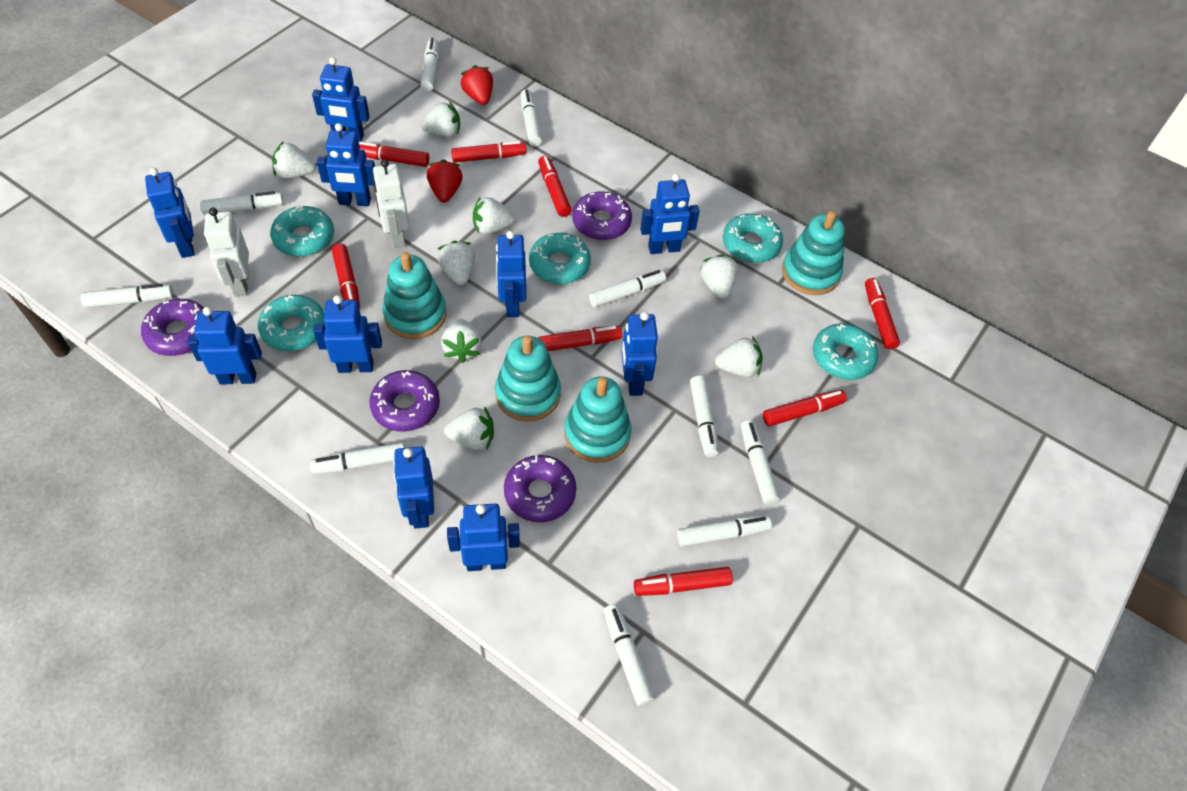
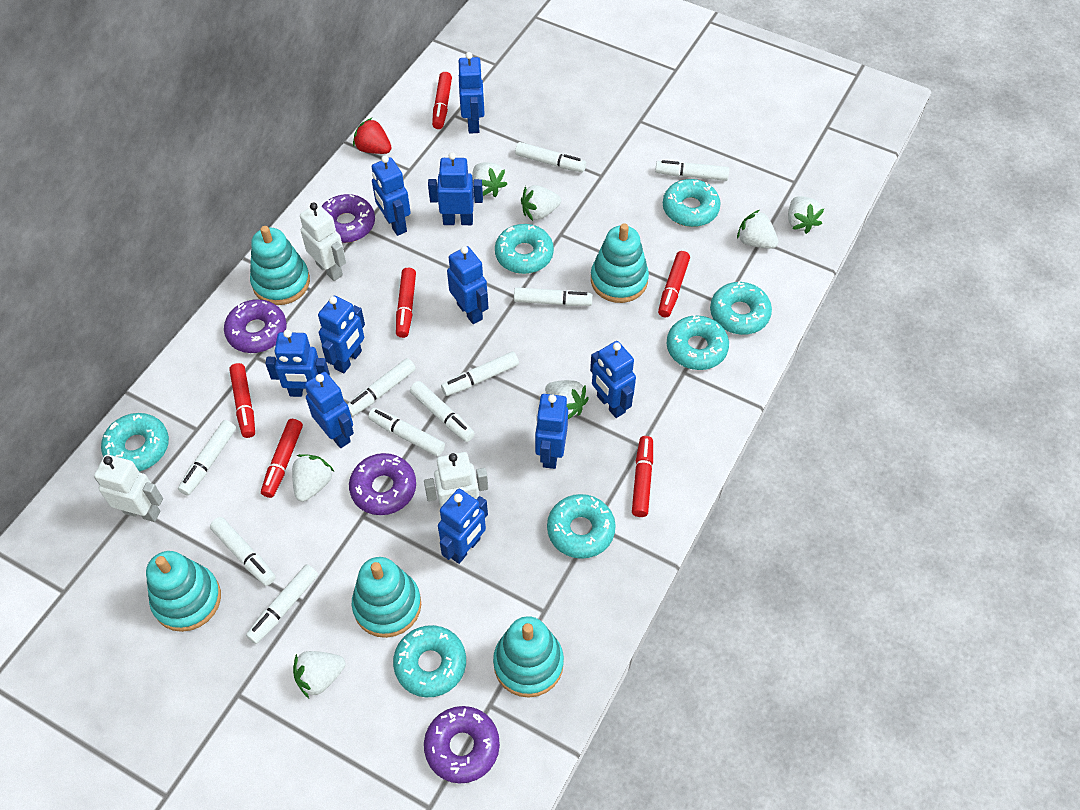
red marker: 8 -> 6
red strawberry: 2 -> 1
turquoise donut: 5 -> 7
turquoise stacking toy: 4 -> 5
white robot: 2 -> 3
white strawberry: 8 -> 7

